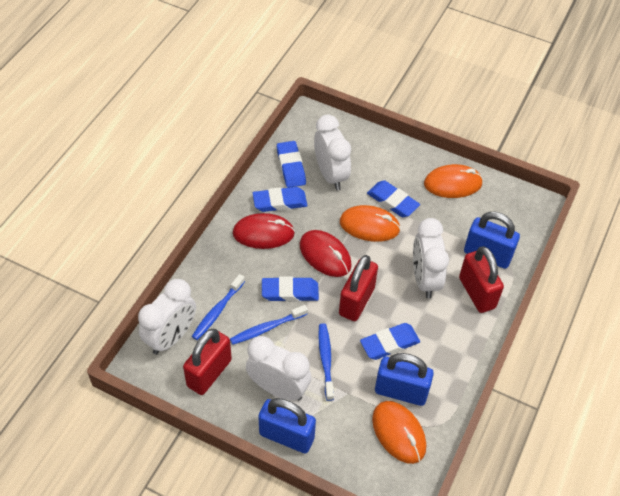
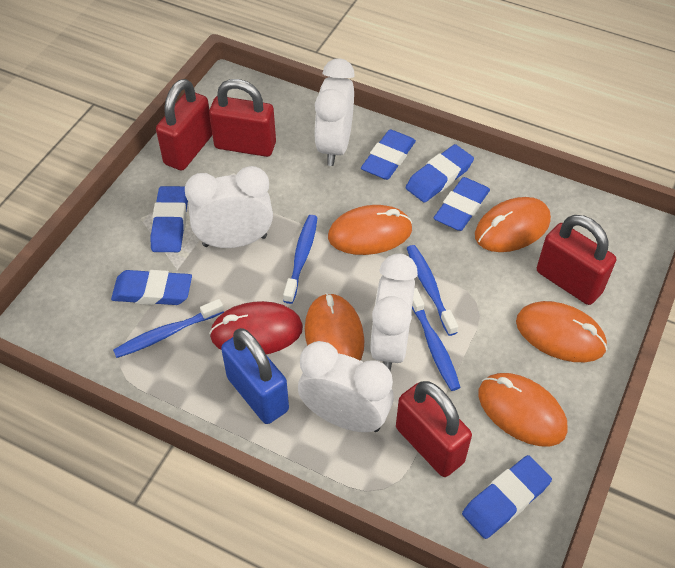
blue eraser: 5 -> 6
blue padlock: 3 -> 1
blue toothbrush: 3 -> 4
orange mouse: 3 -> 5
red mouse: 2 -> 1
red padlock: 3 -> 4

